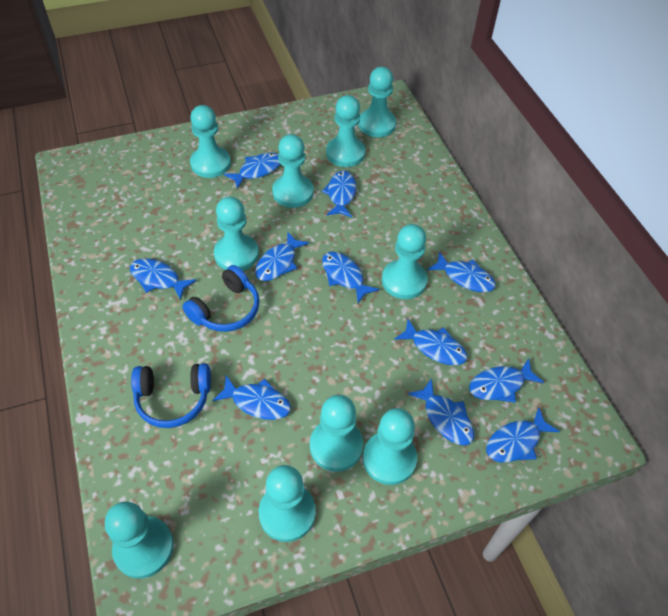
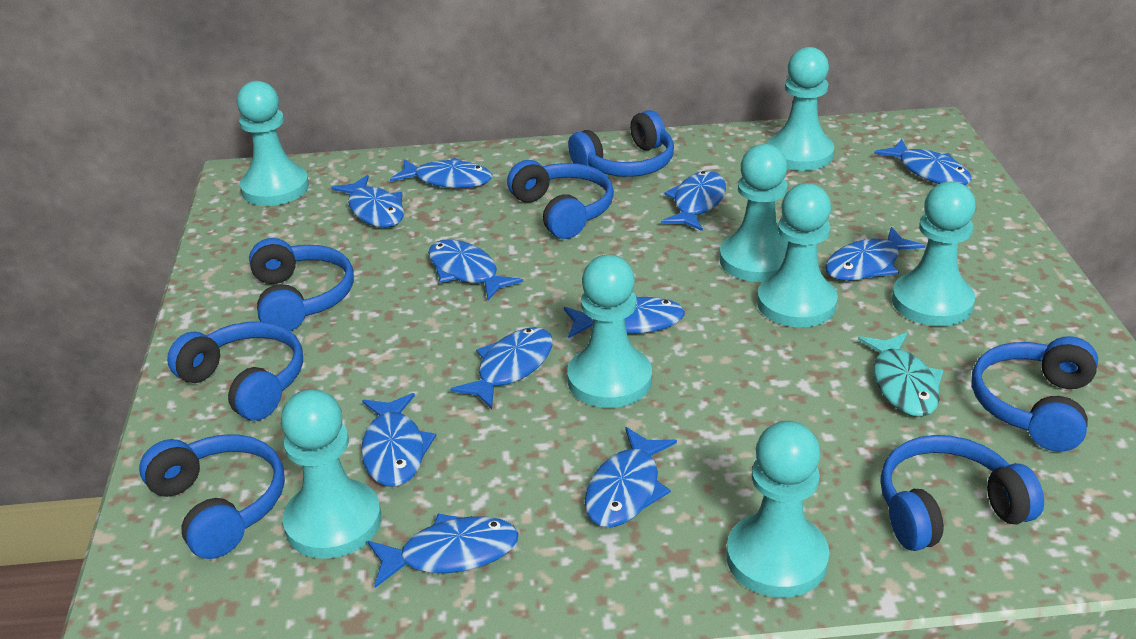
blue headphones: 2 -> 7
turquoise fish: 0 -> 1
turquoise pawn: 10 -> 8

